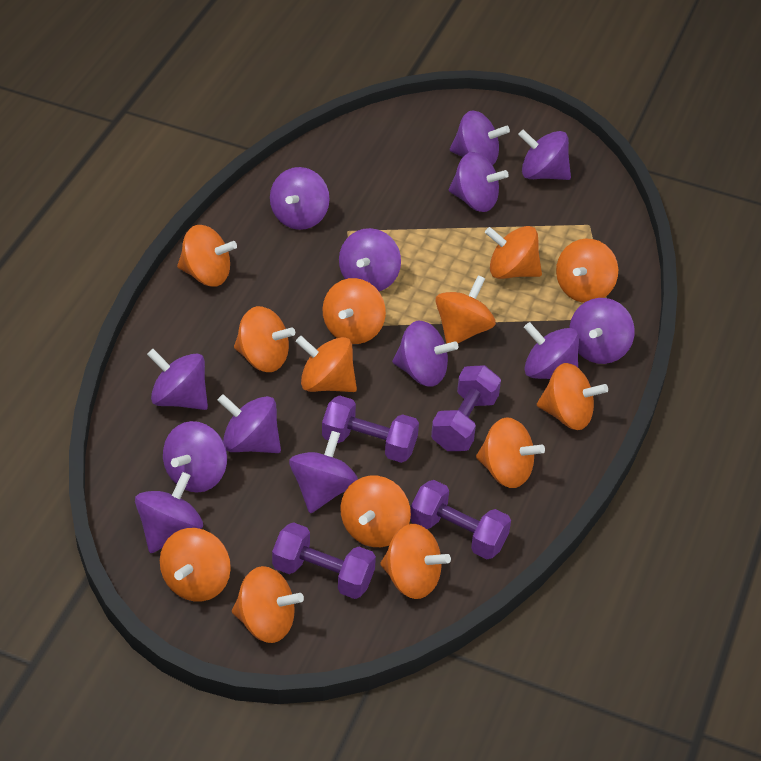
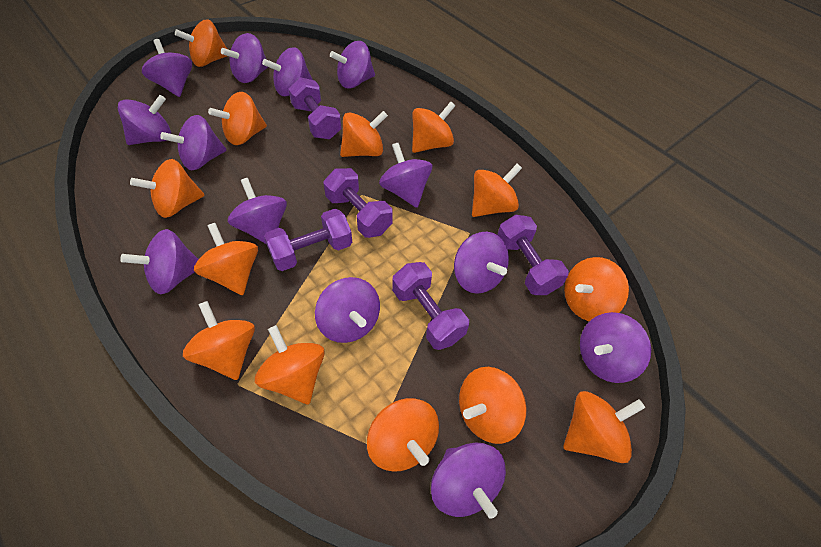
purple dumbbell: 4 -> 5

